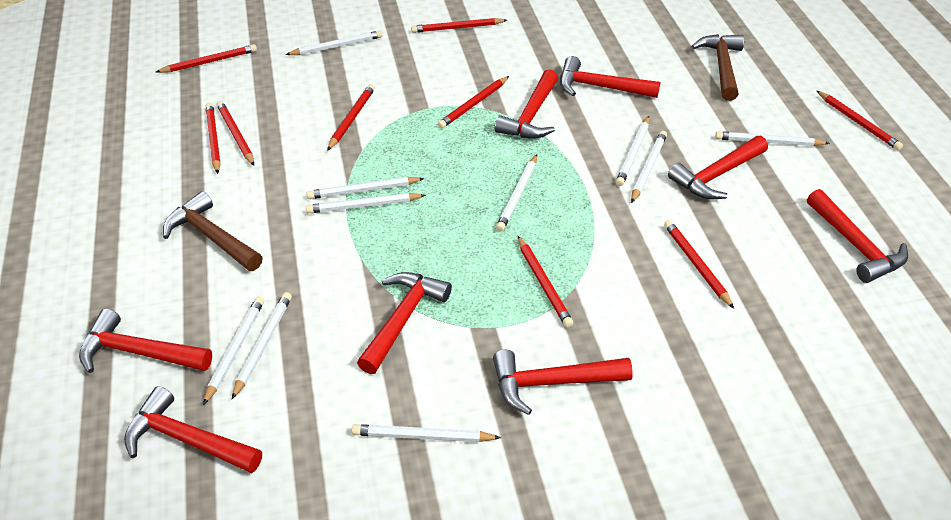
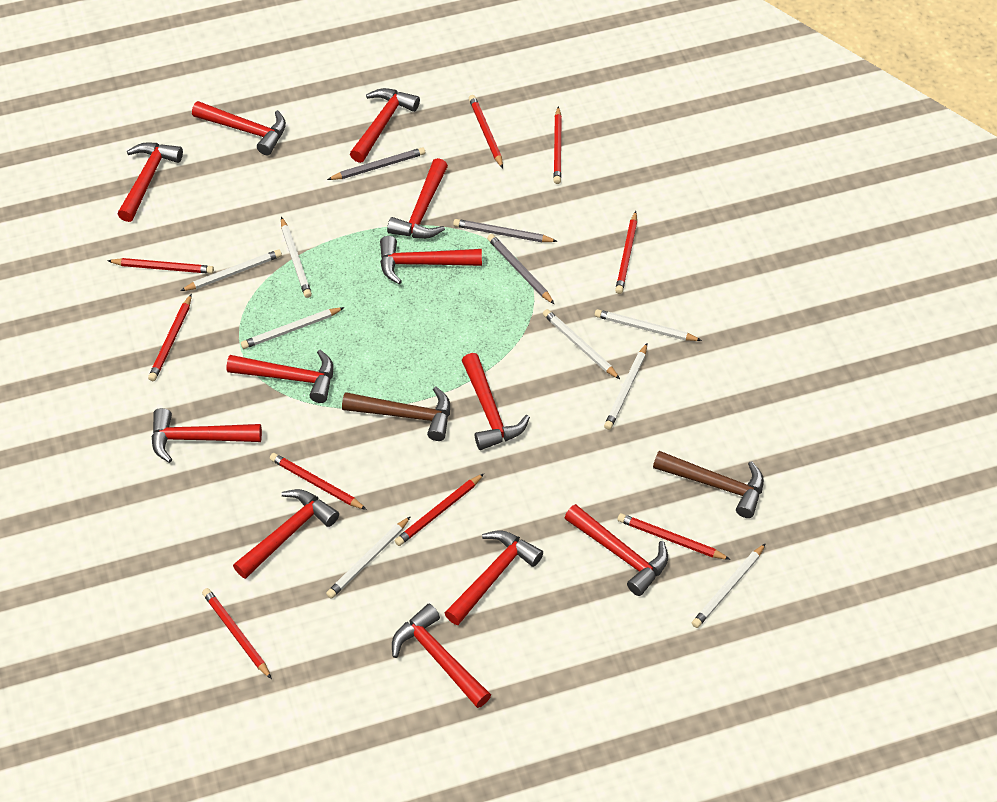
grey pencil: 0 -> 3
red hammer: 8 -> 12
white pencil: 10 -> 8

